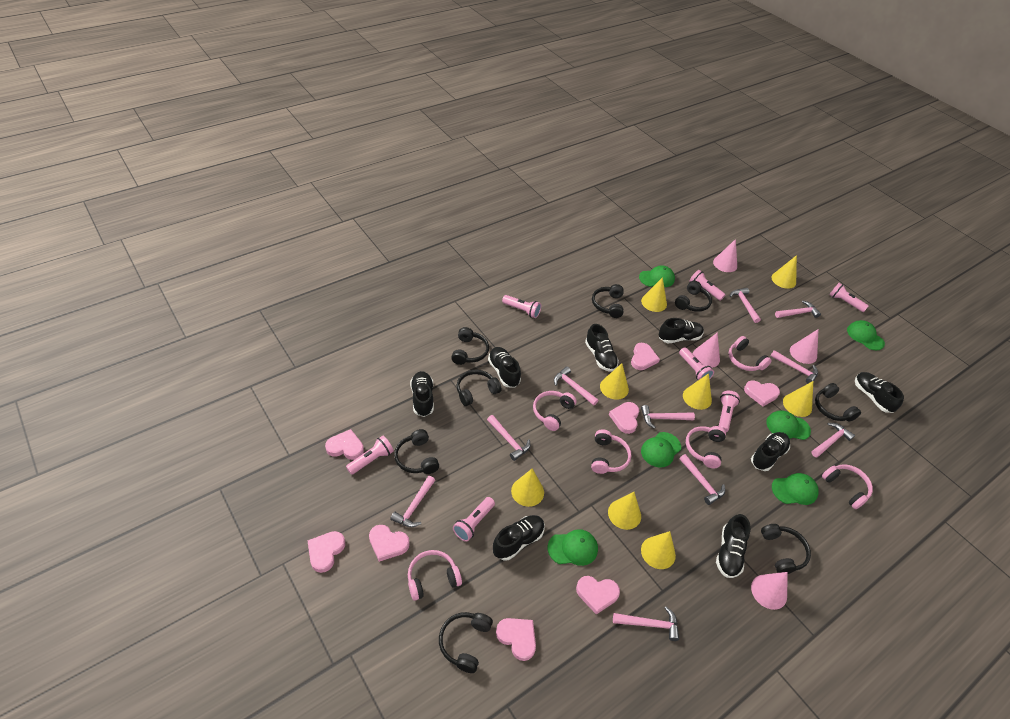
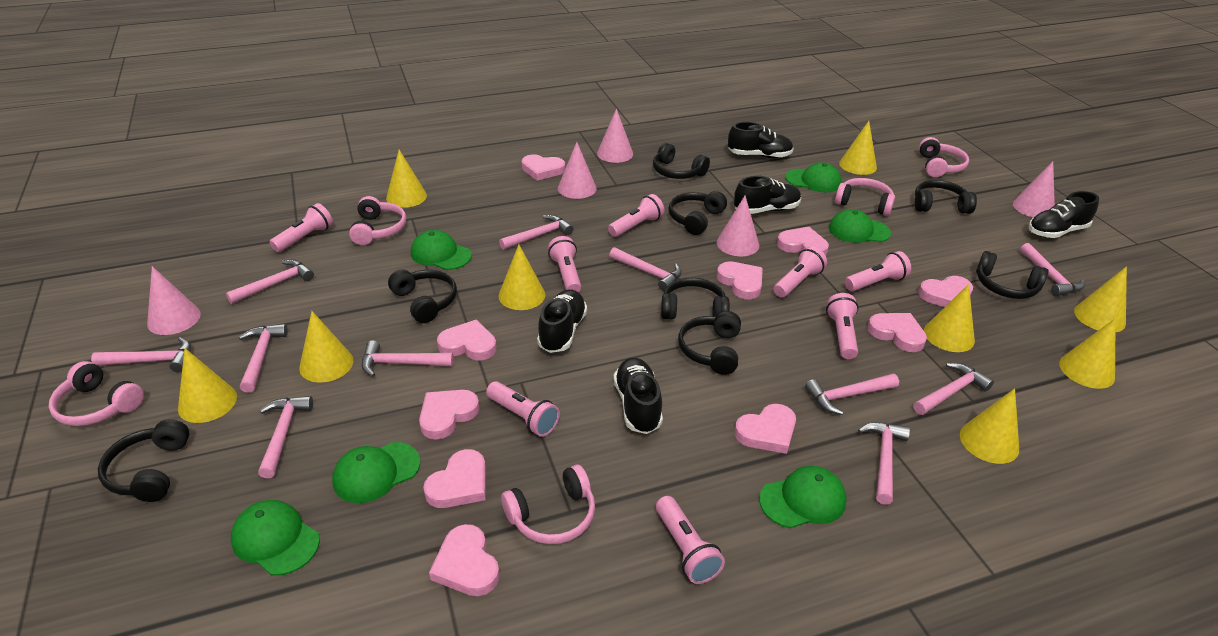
black shoe: 8 -> 5
pink cone: 4 -> 5
pink flashlight: 7 -> 8
pink hammer: 10 -> 11
pink headphones: 6 -> 5
pink heart: 8 -> 10
yellow cone: 8 -> 9

